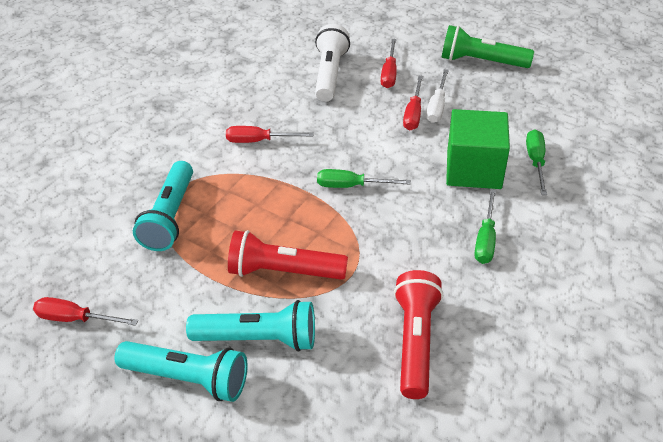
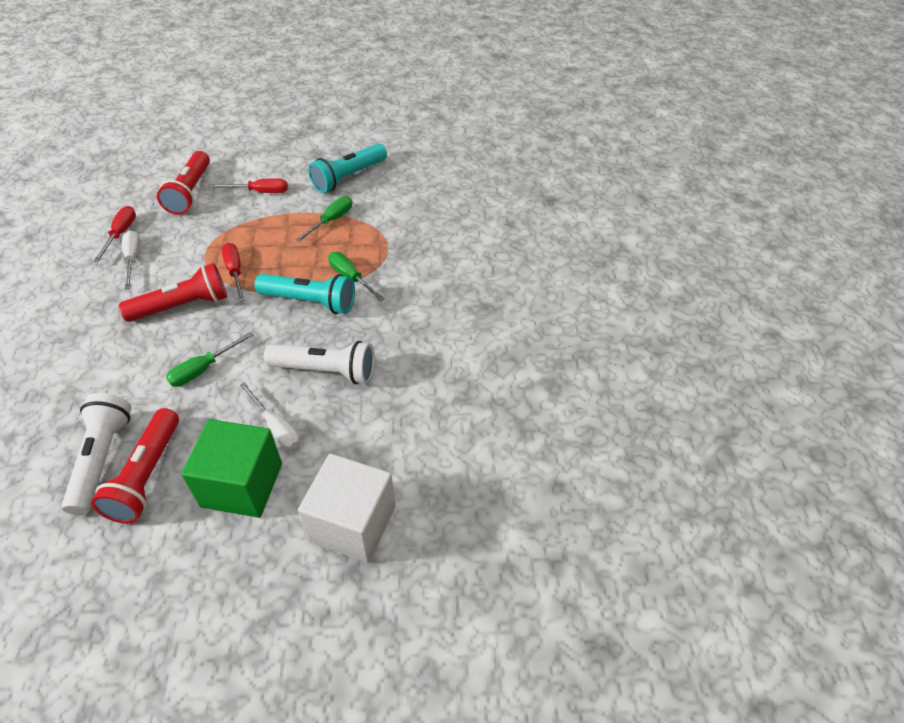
green flashlight: 1 -> 0
red flashlight: 2 -> 3
red screwdriver: 4 -> 3
turquoise flashlight: 3 -> 2
white cube: 0 -> 1
white flashlight: 1 -> 2
white screwdriver: 1 -> 2

